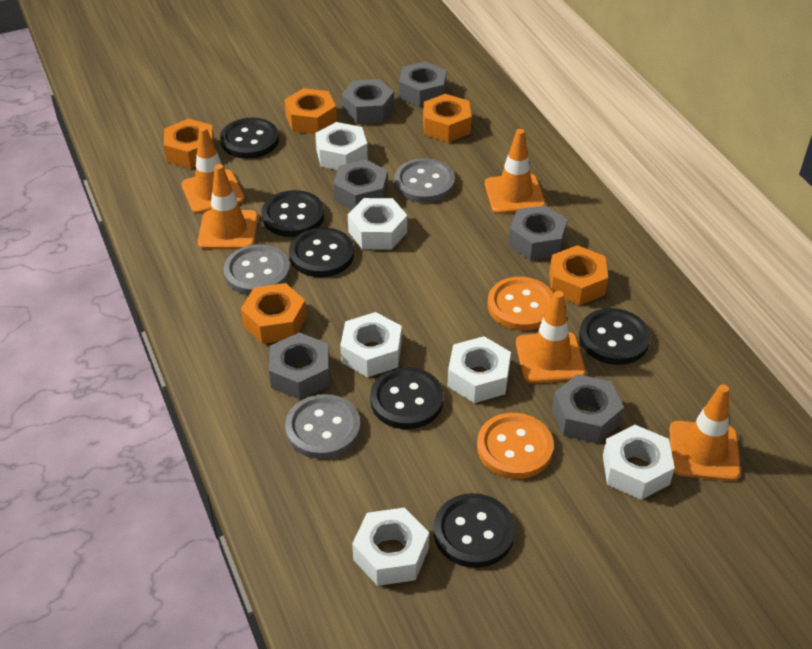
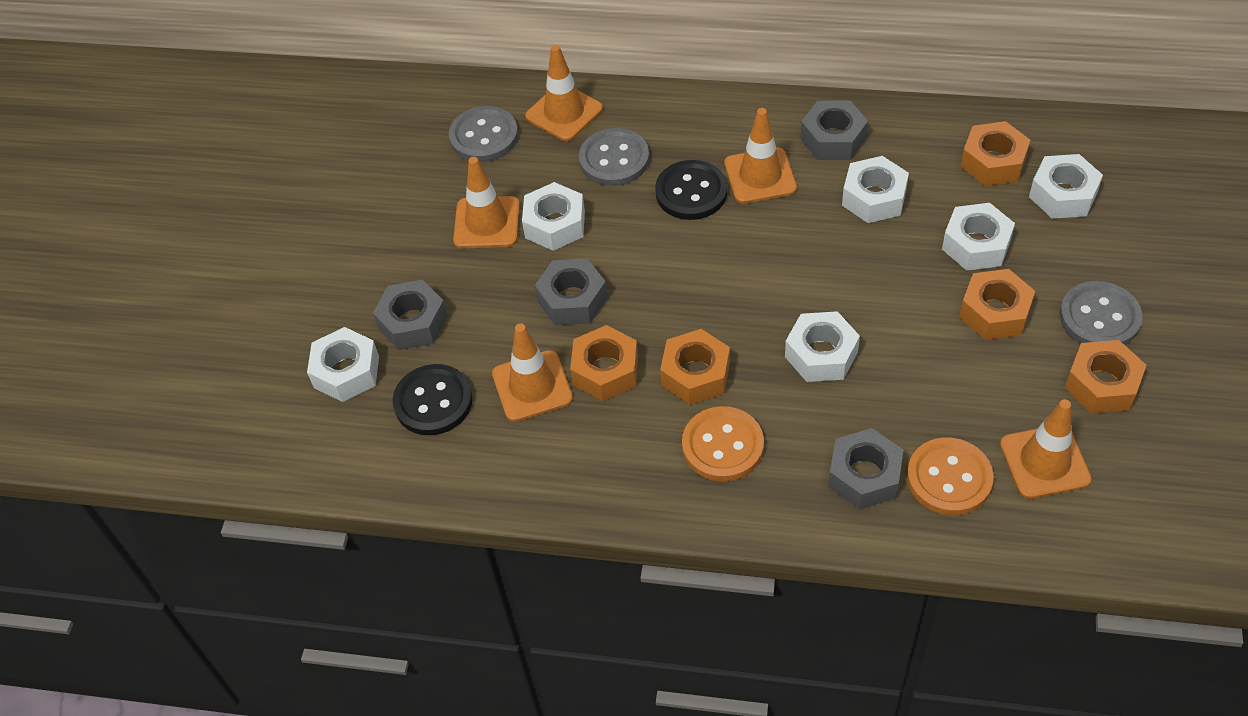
black button: 6 -> 2
grey nut: 6 -> 4

